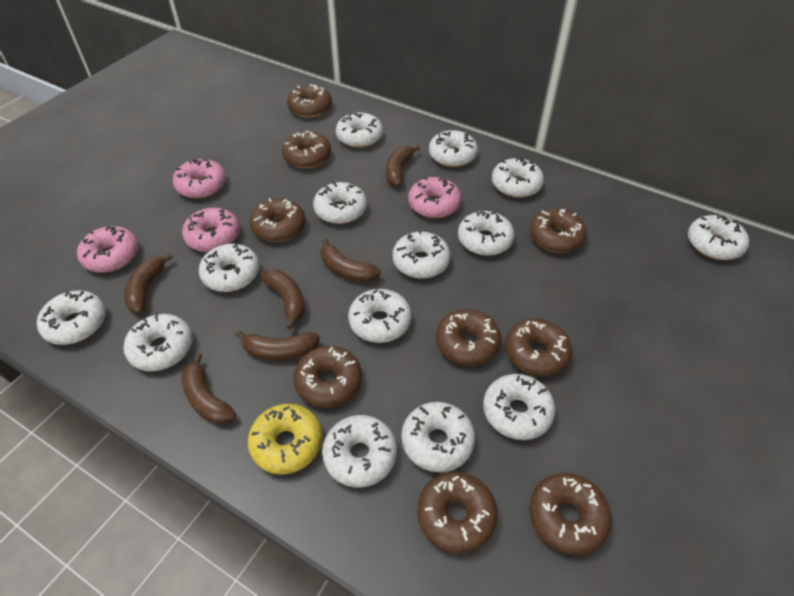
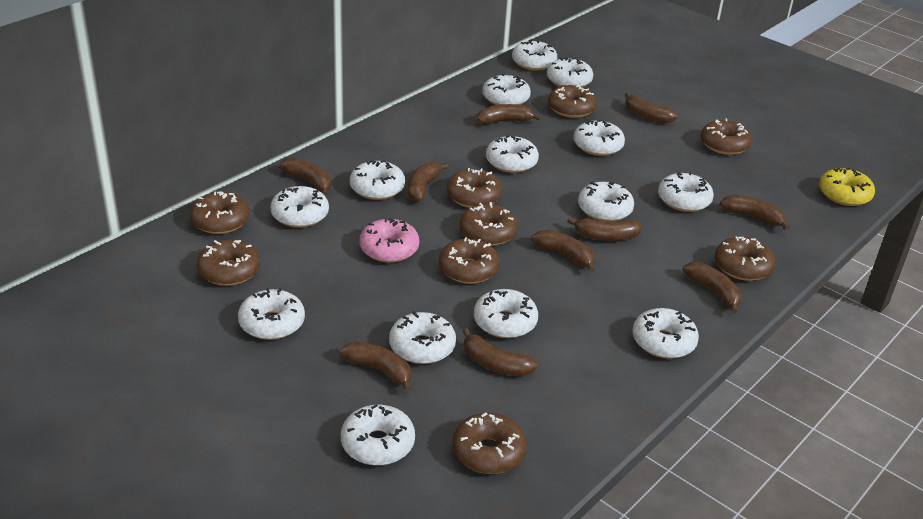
brown banana: 6 -> 10
pink donut: 4 -> 1

